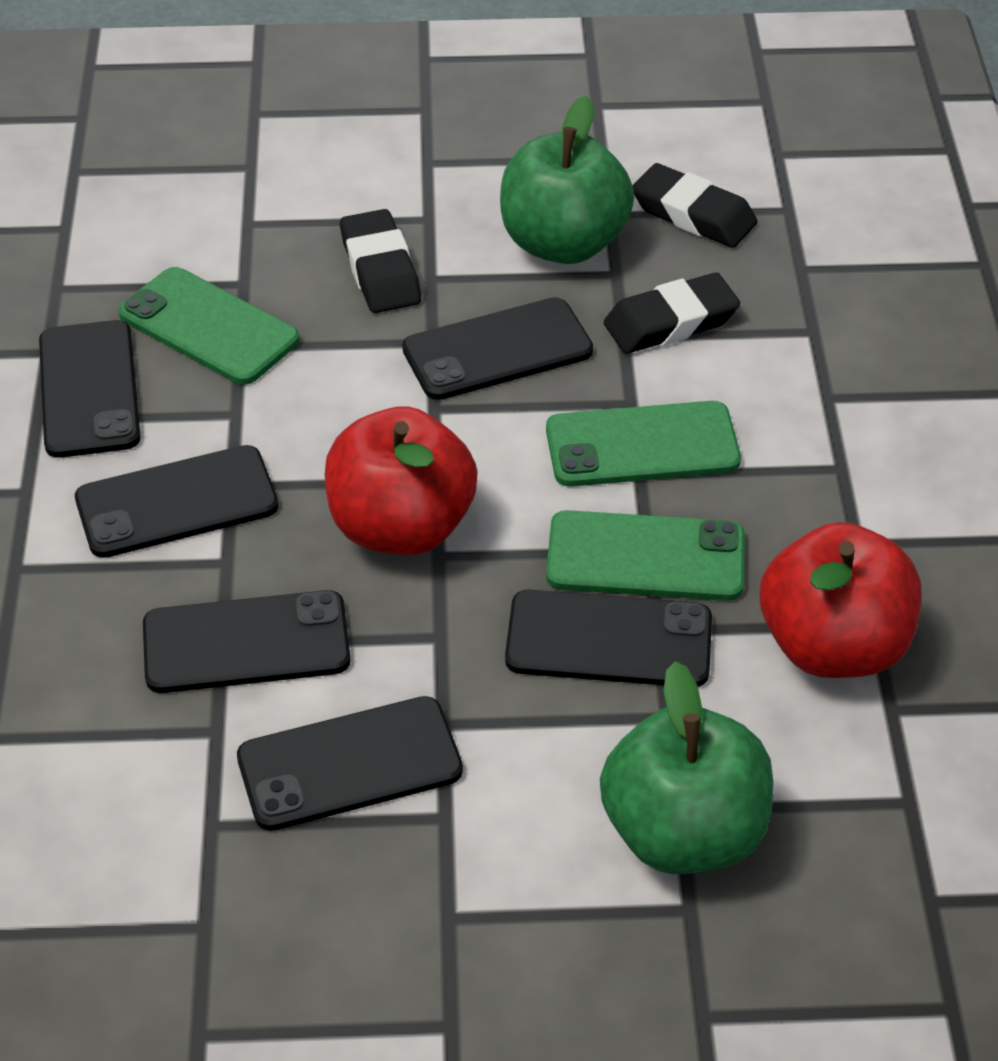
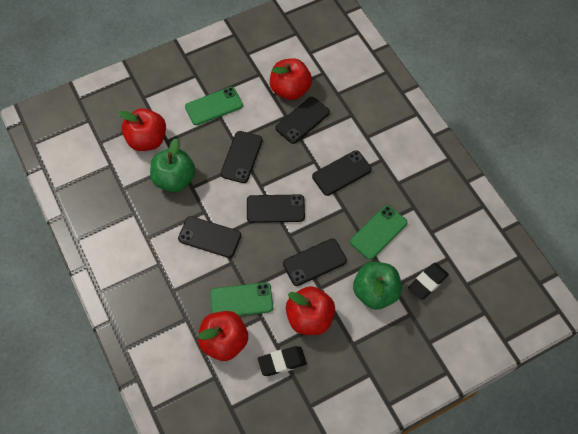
black eraser: 3 -> 2
red apple: 2 -> 4

